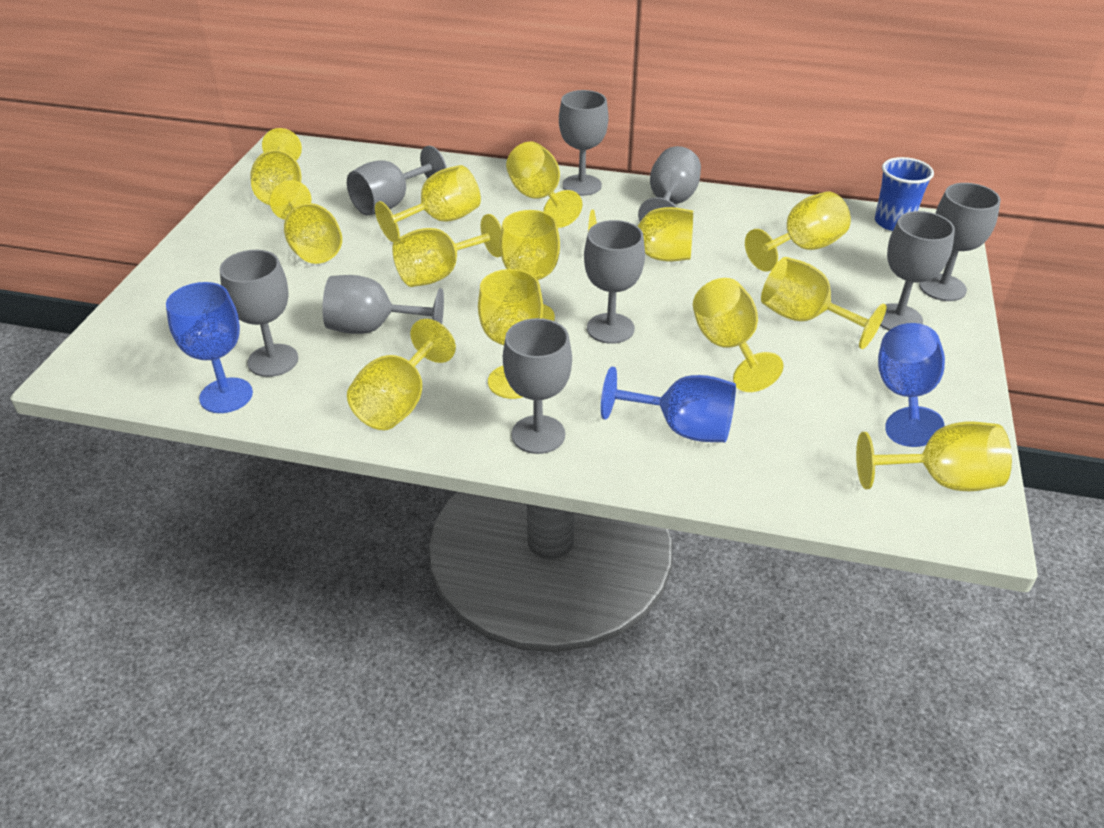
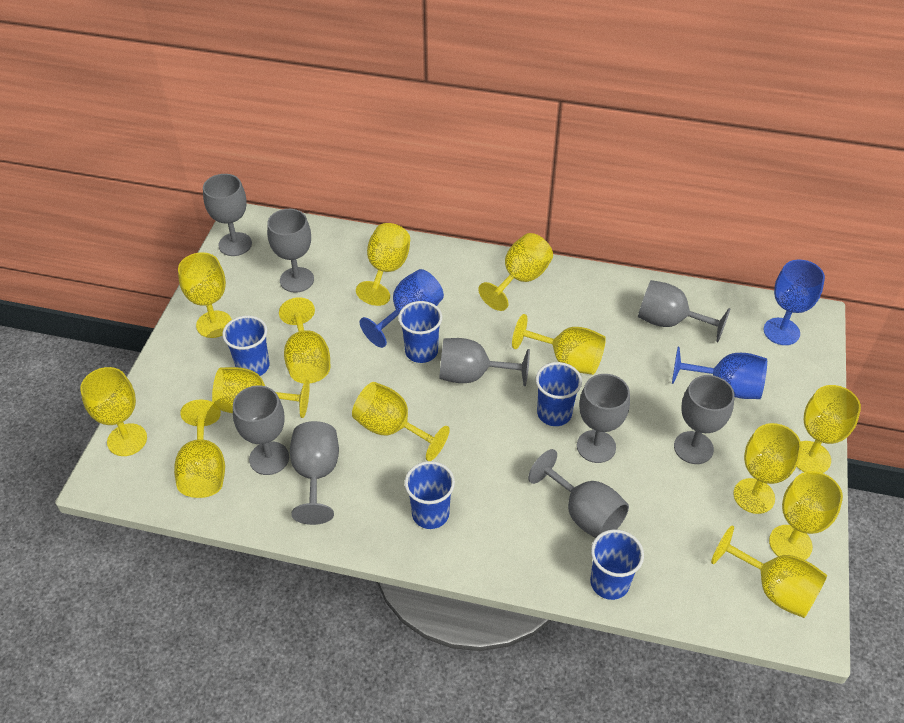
blue cup: 1 -> 5

